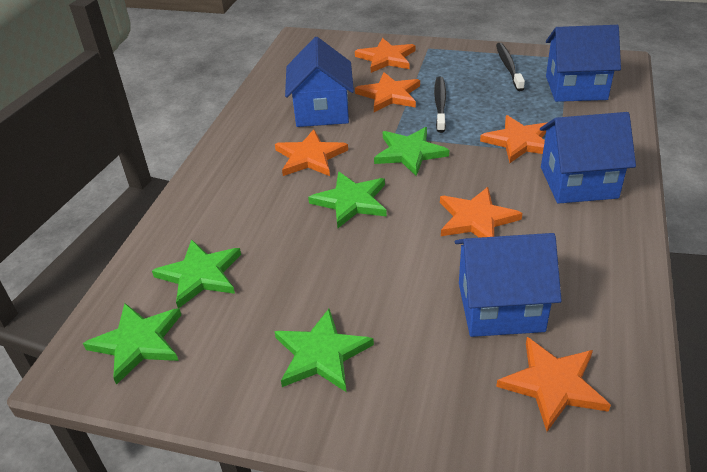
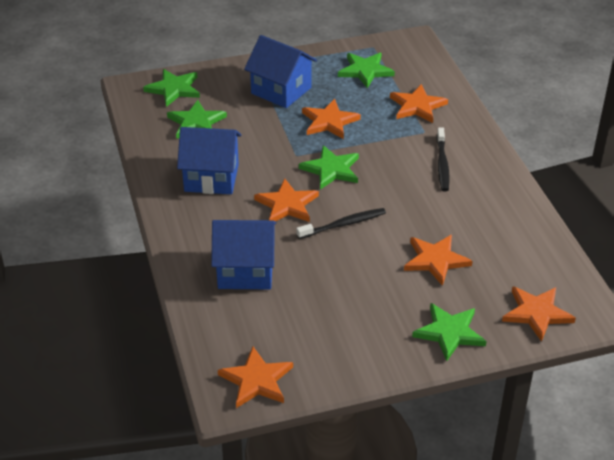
blue house: 4 -> 3

